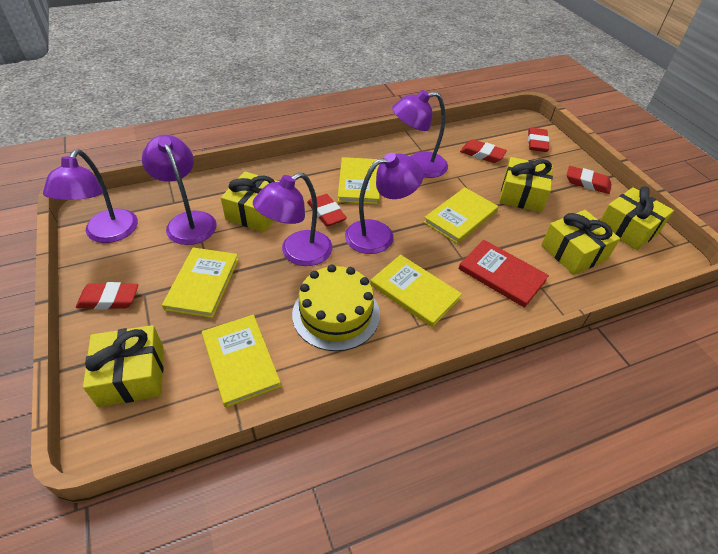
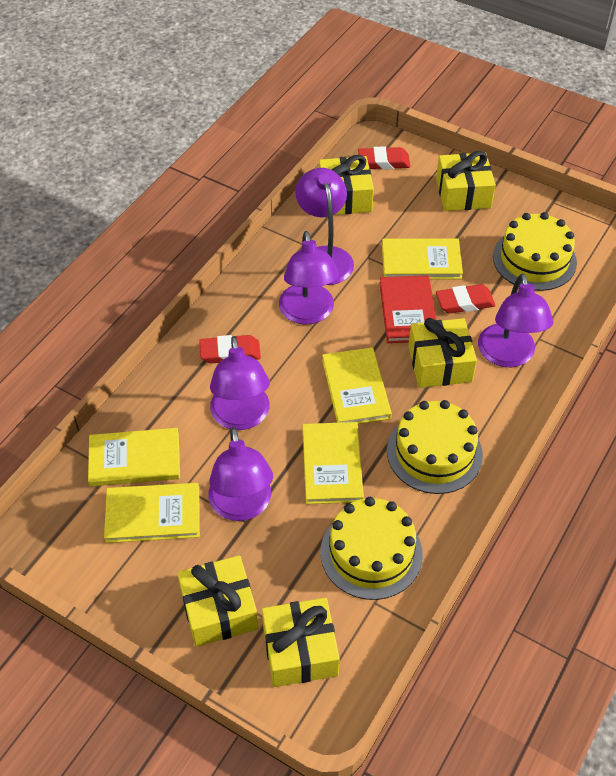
red eraser: 5 -> 3
yellow cake: 1 -> 3

